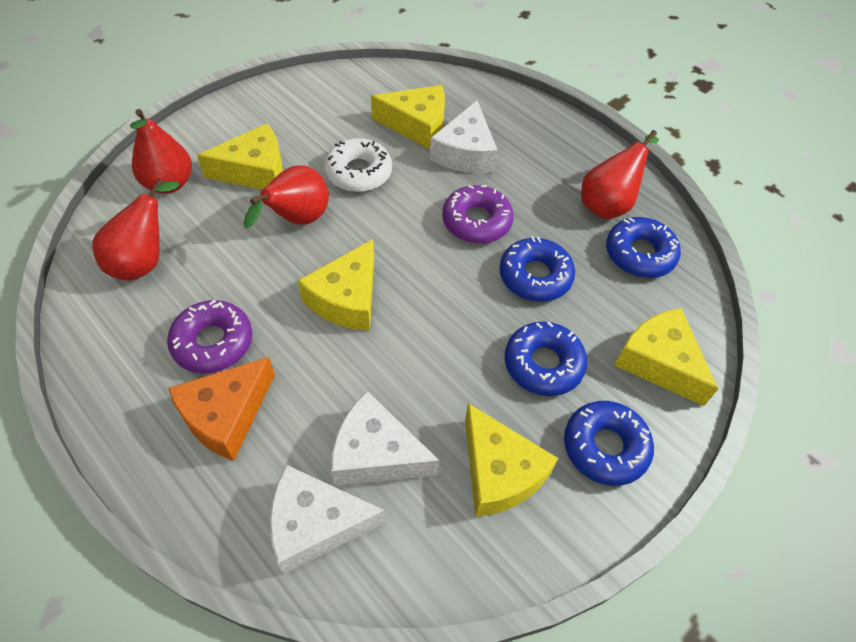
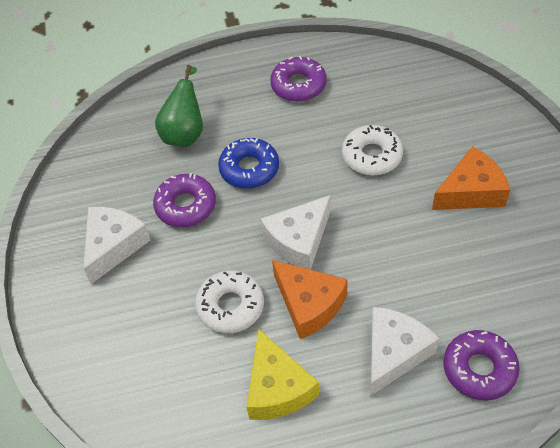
blue donut: 4 -> 1
green pear: 0 -> 1
orange cheese: 1 -> 2
purple donut: 2 -> 3
red pear: 4 -> 0
white donut: 1 -> 2
yellow cheese: 5 -> 1

